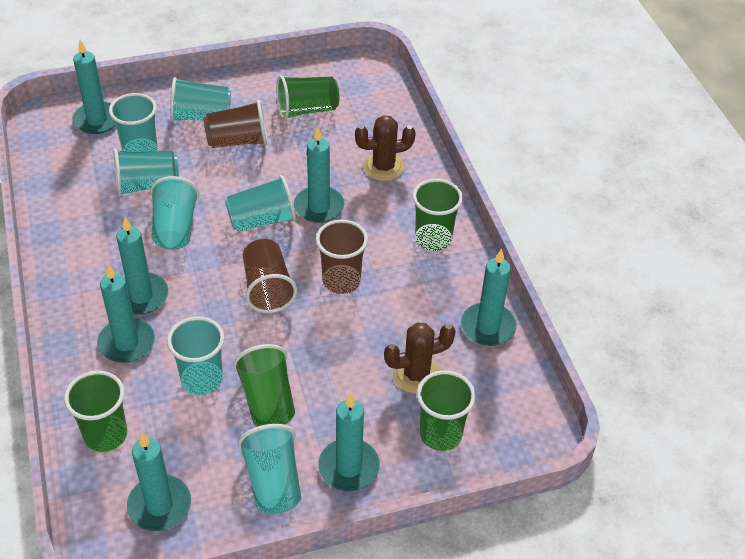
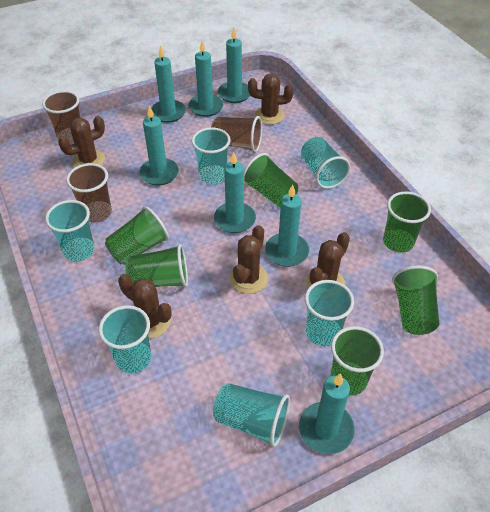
brown cactus: 2 -> 5
green cup: 5 -> 6
turquoise cup: 7 -> 6

